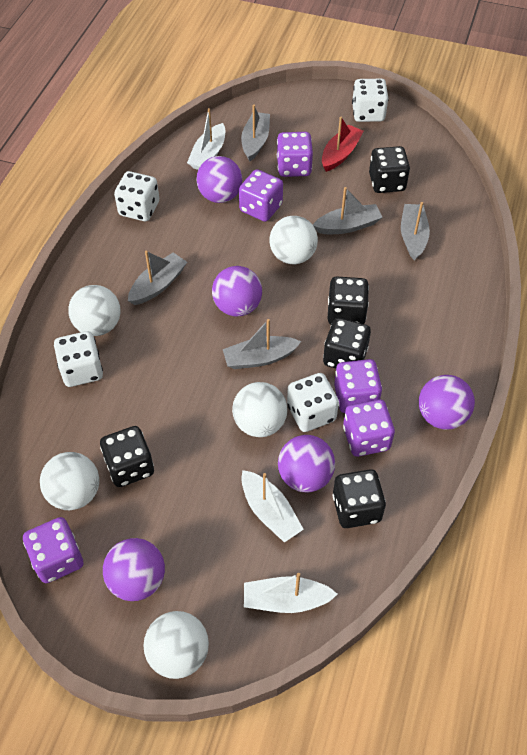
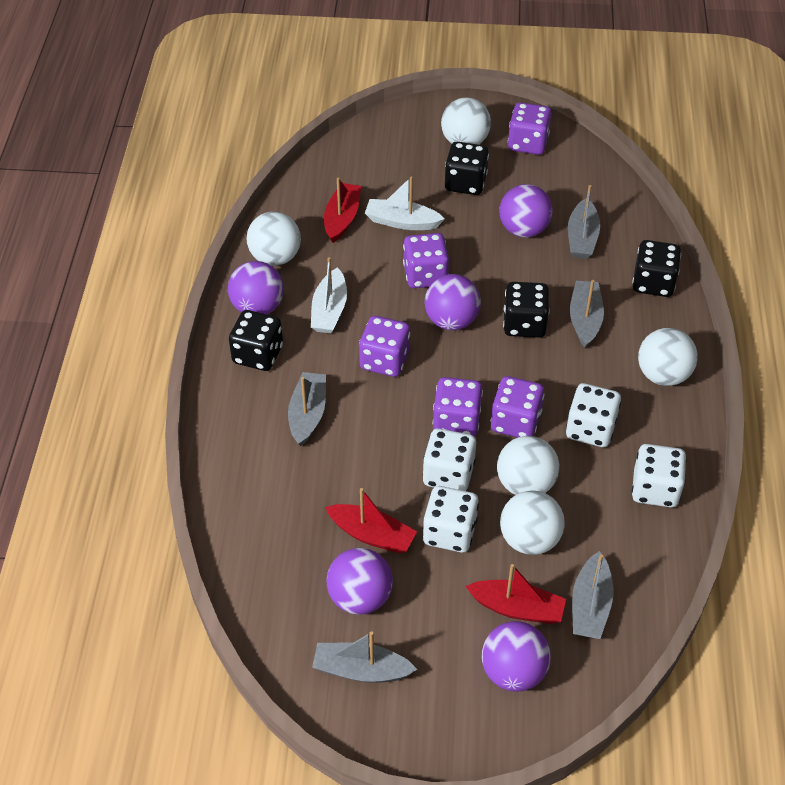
black dice: 5 -> 4
red boat: 1 -> 3
white boat: 3 -> 2

